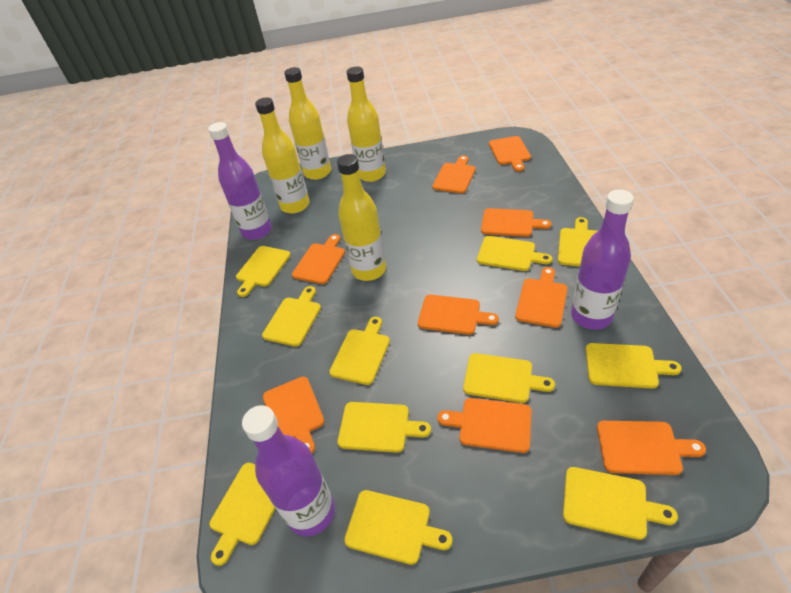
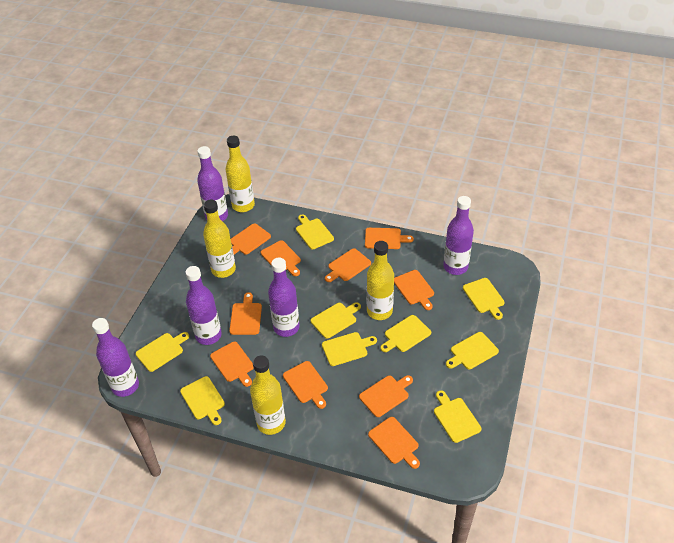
orange cutting board: 9 -> 10
purple bottle: 3 -> 5
yellow cutting board: 11 -> 9

